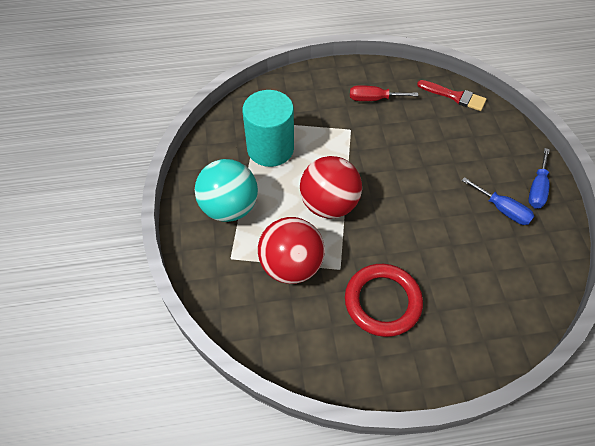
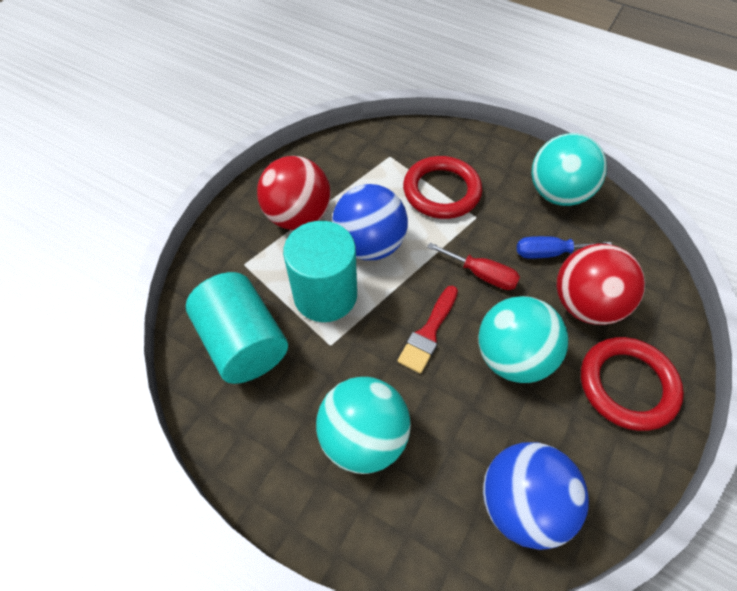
blue ball: 0 -> 2
blue screwdriver: 2 -> 1
red ring: 1 -> 2
turquoise ball: 1 -> 3
turquoise cylinder: 1 -> 2

